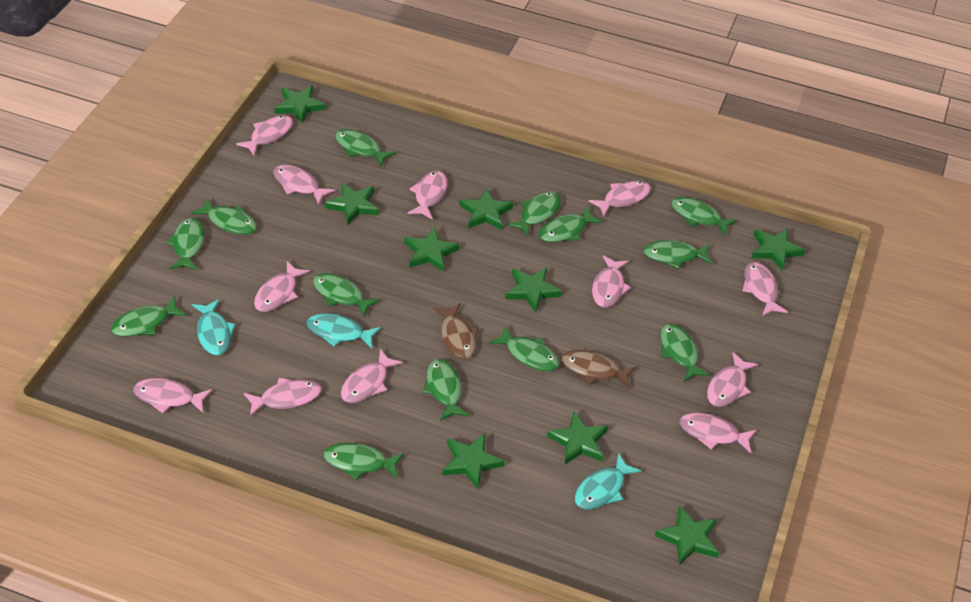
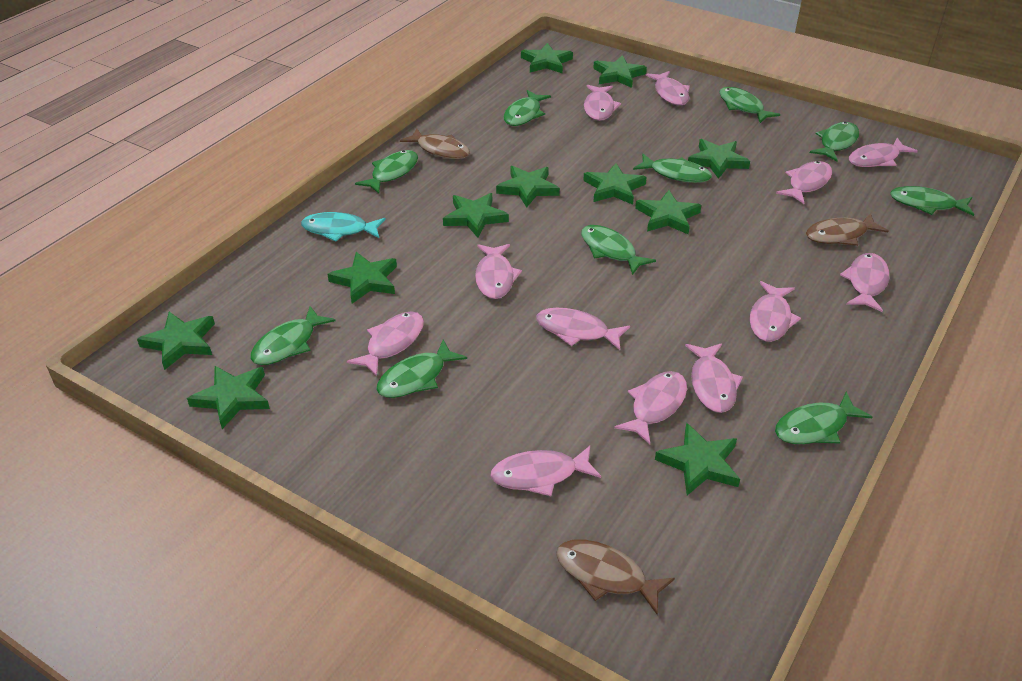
brown fish: 2 -> 3
green fish: 13 -> 10
green star: 9 -> 11
turquoise fish: 3 -> 1

